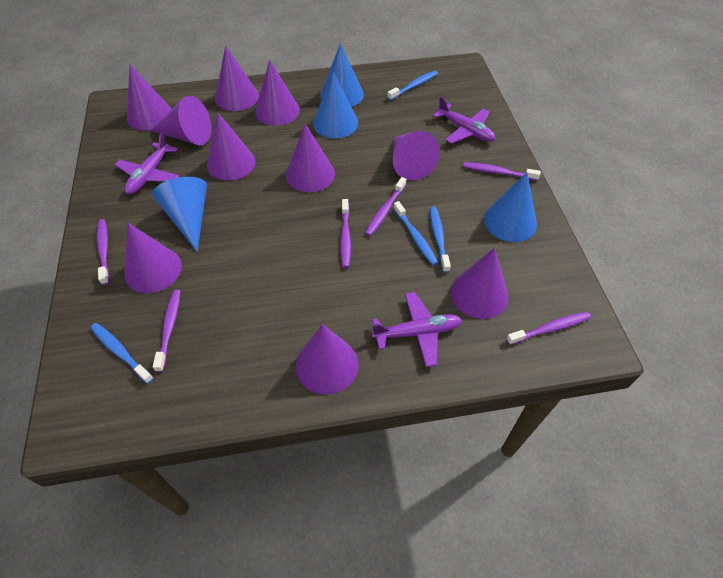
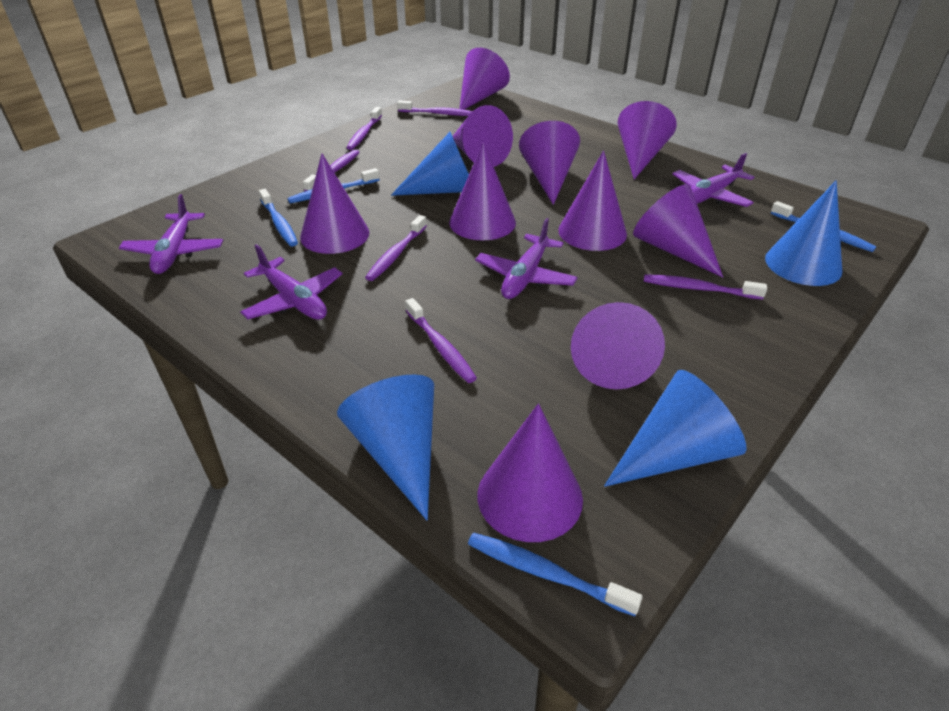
purple plane: 3 -> 4

